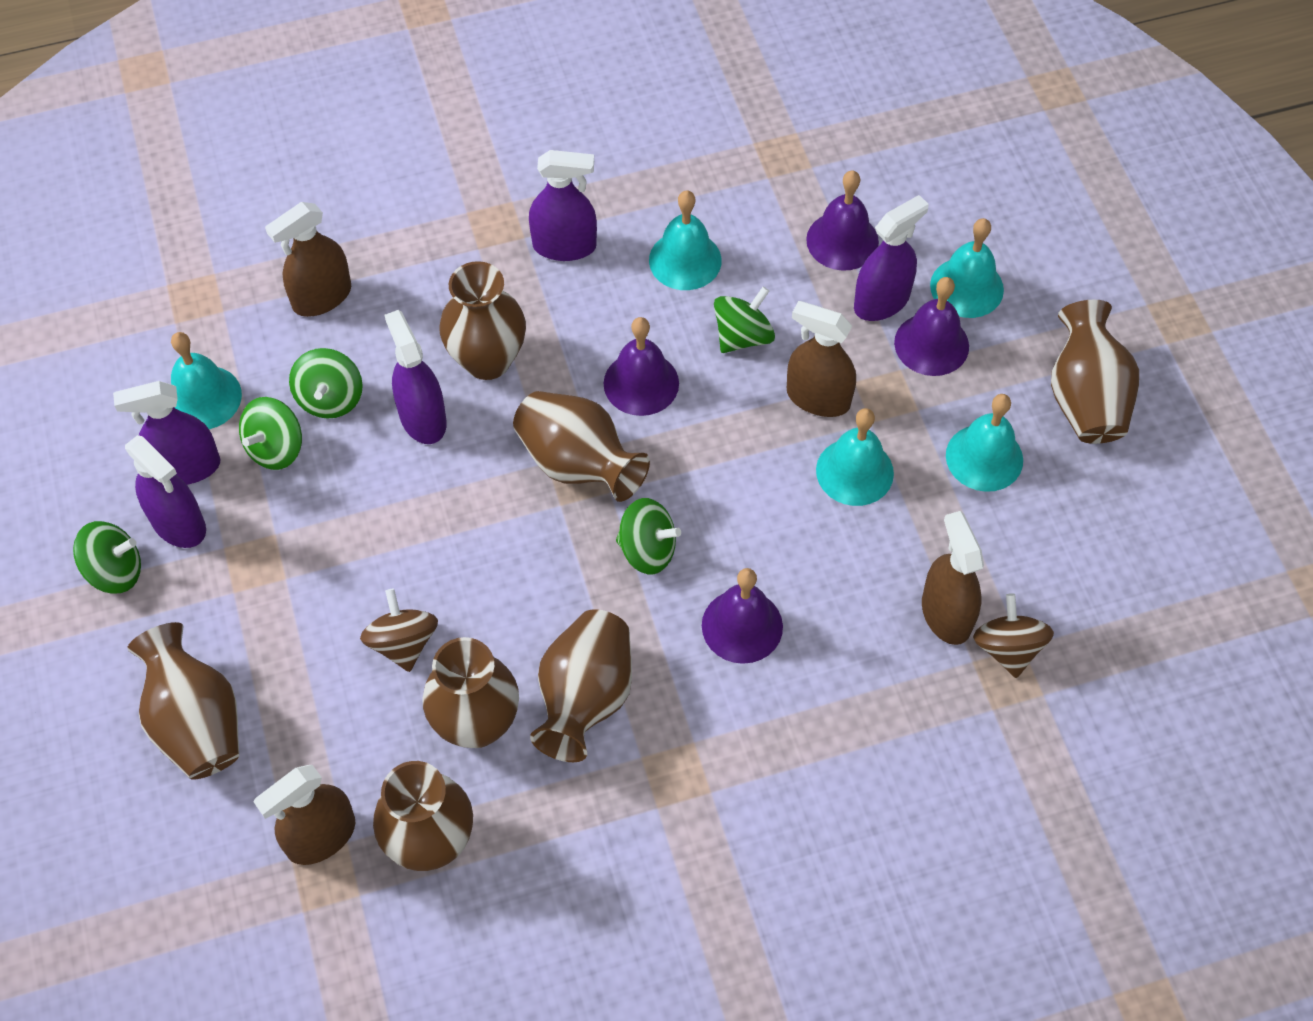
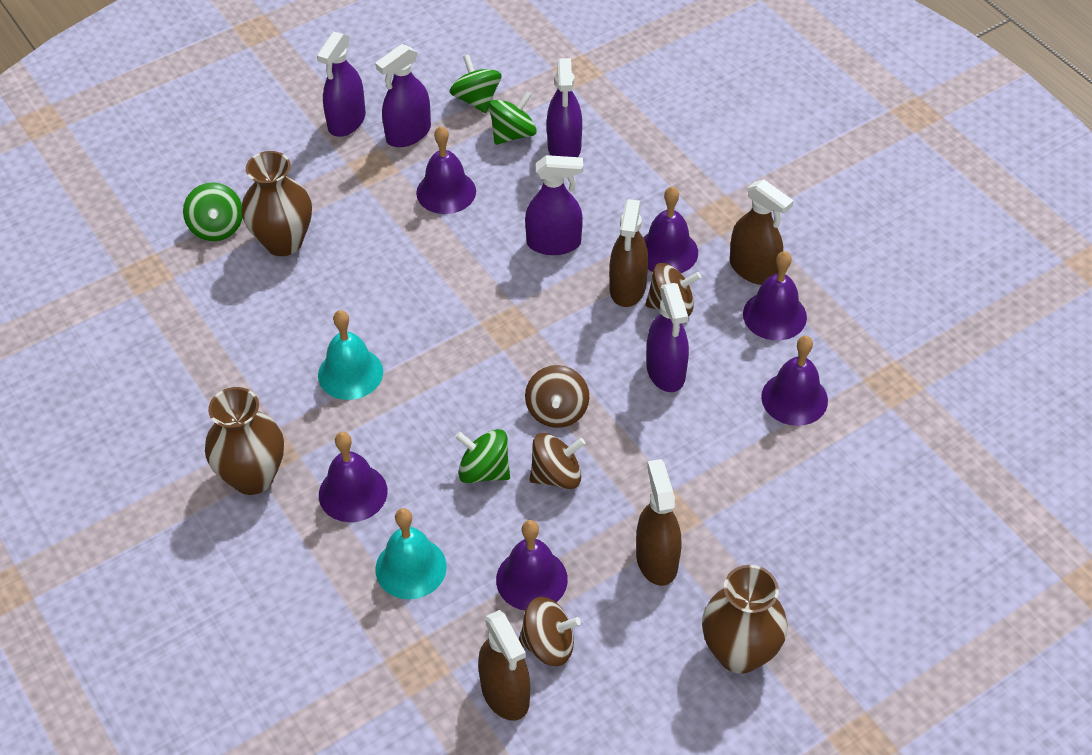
brown spinning top: 2 -> 4
brown vase: 7 -> 3
green spinning top: 5 -> 4
purple bell: 4 -> 6
turquoise bell: 5 -> 2

